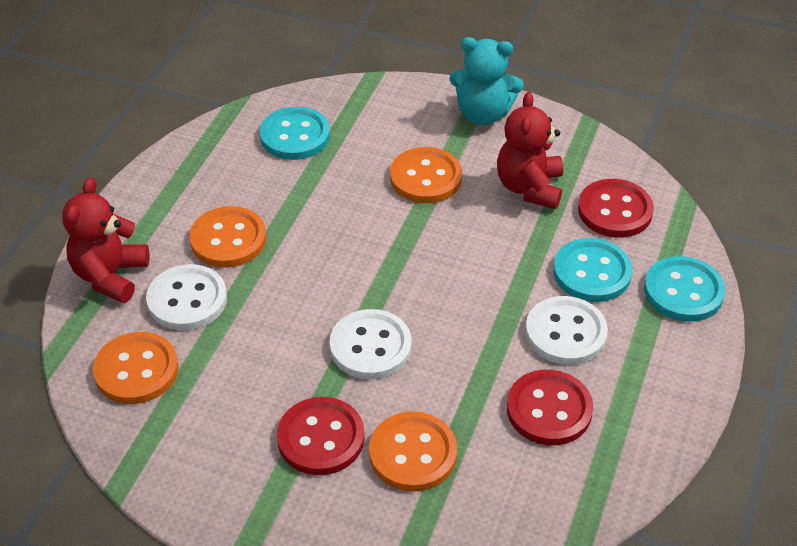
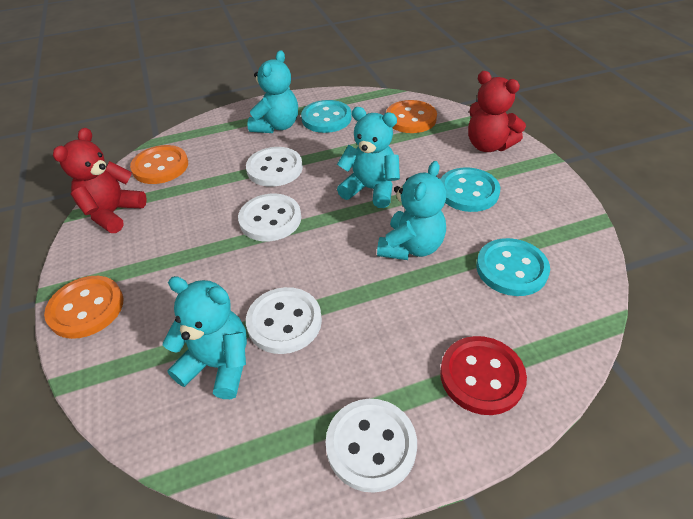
orange button: 4 -> 3
red button: 3 -> 1
turquoise teddy bear: 1 -> 4
white button: 3 -> 4

